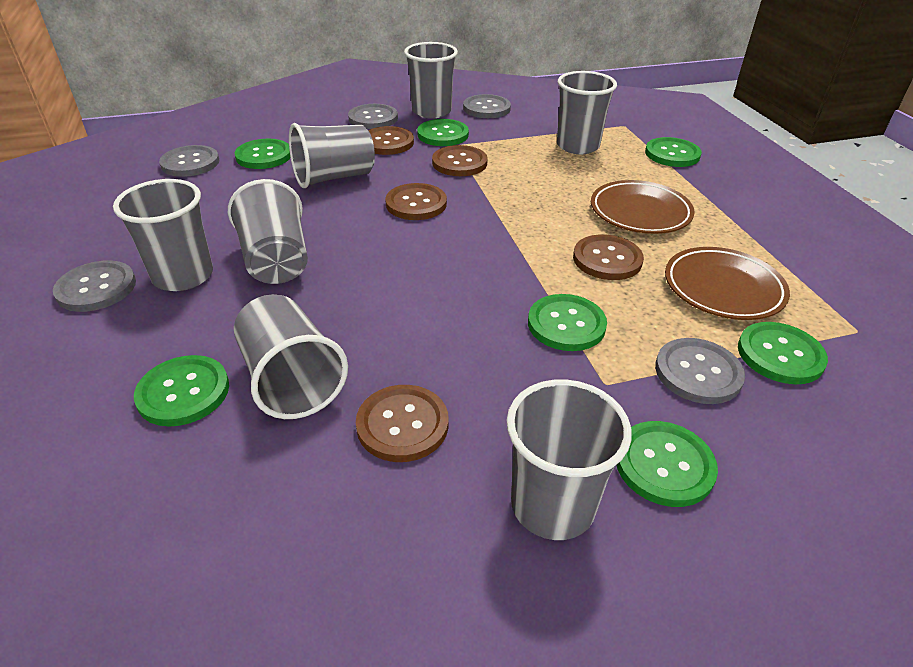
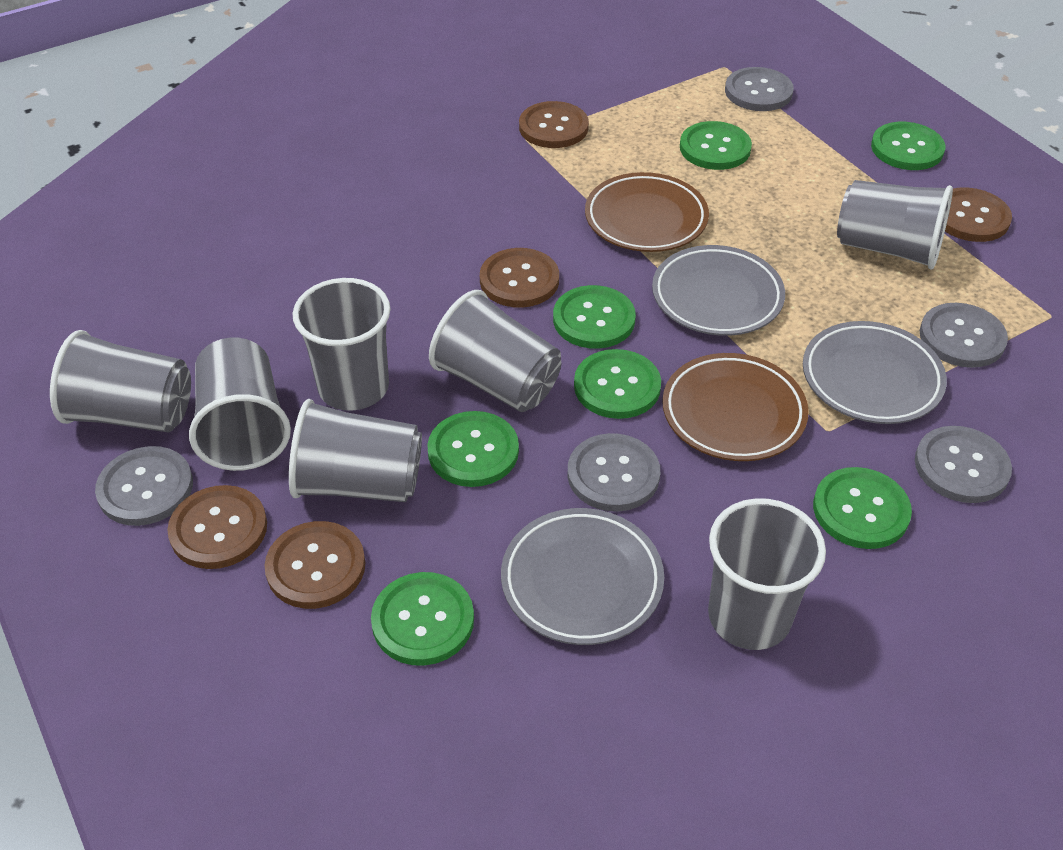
grey plate: 0 -> 3

